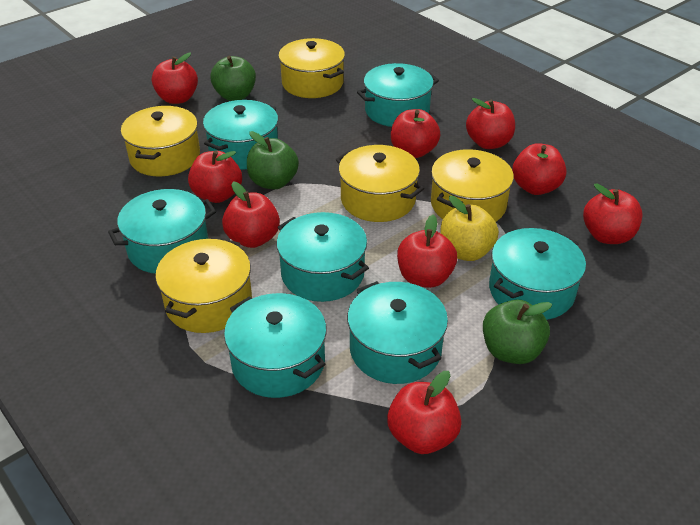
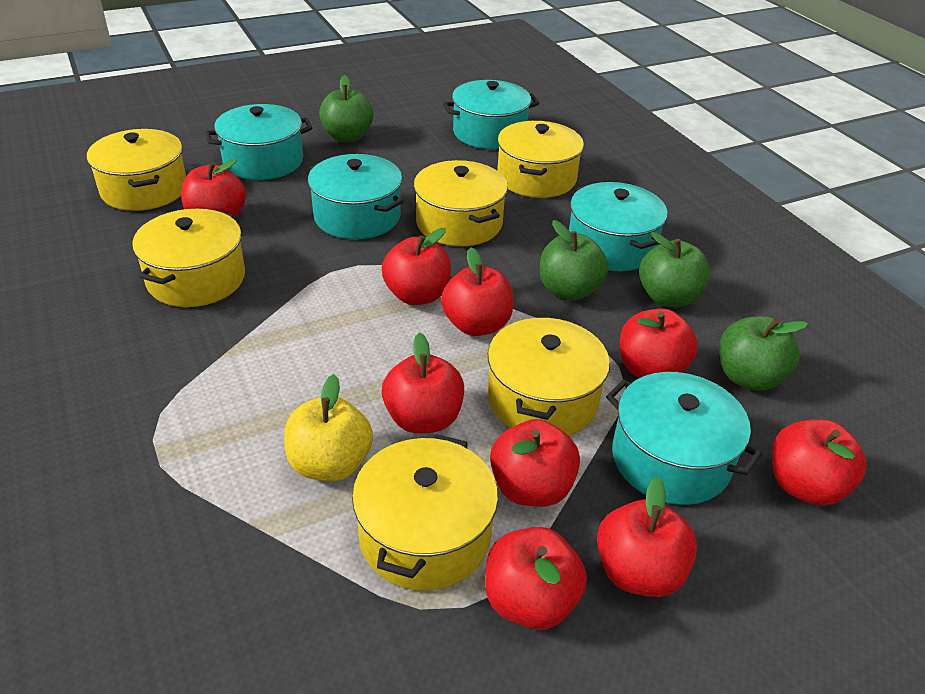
green apple: 3 -> 4
turquoise pot: 7 -> 5
yellow pot: 5 -> 6

